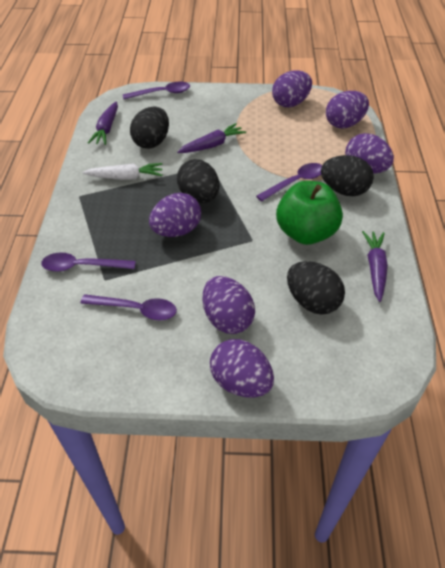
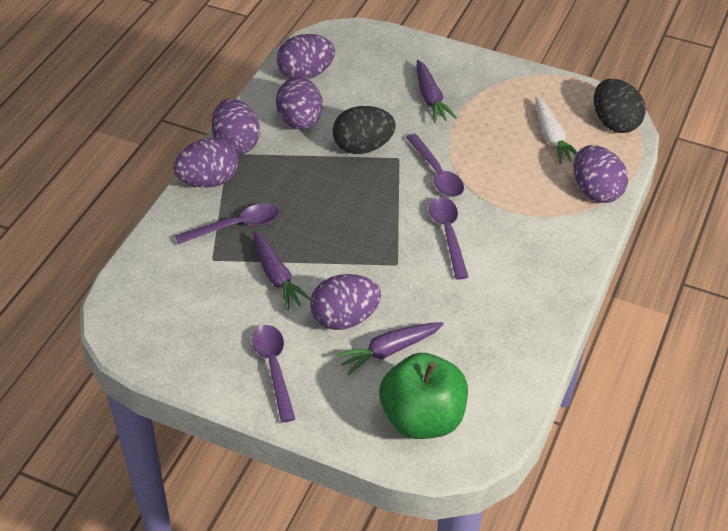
black egg: 4 -> 2

